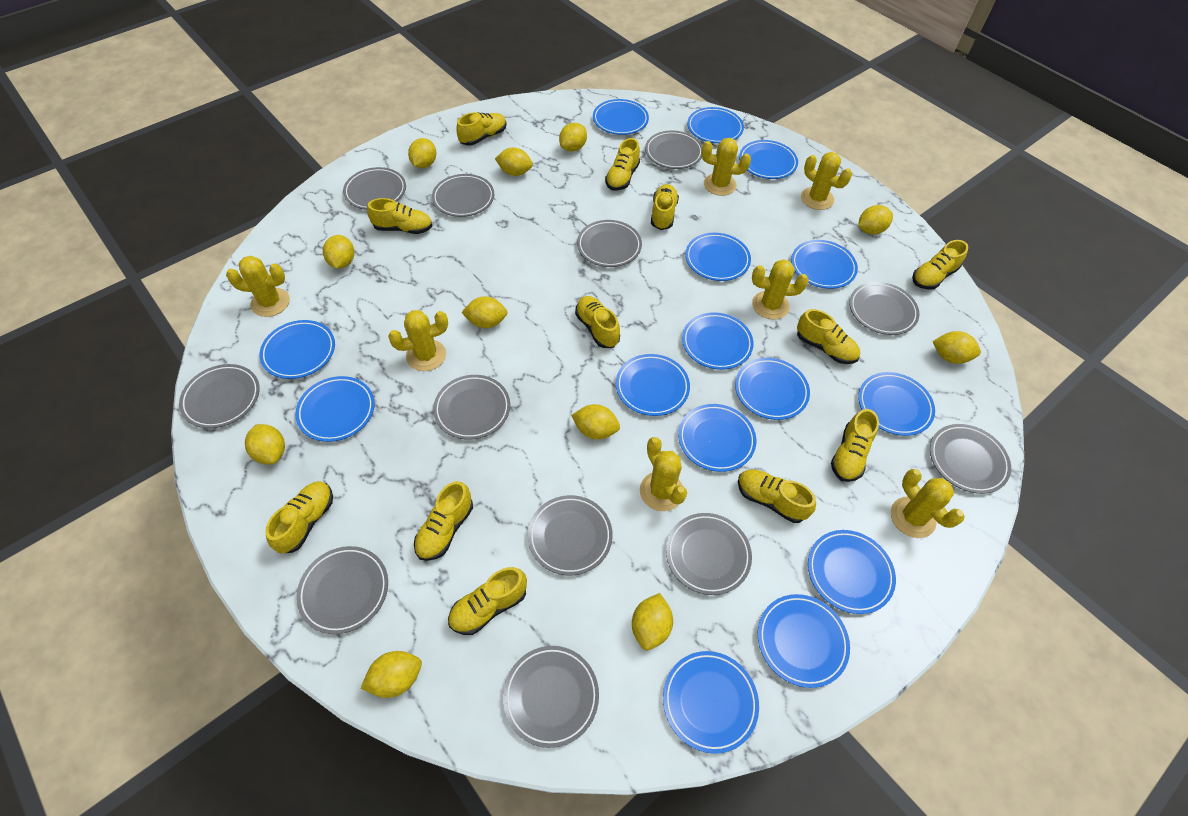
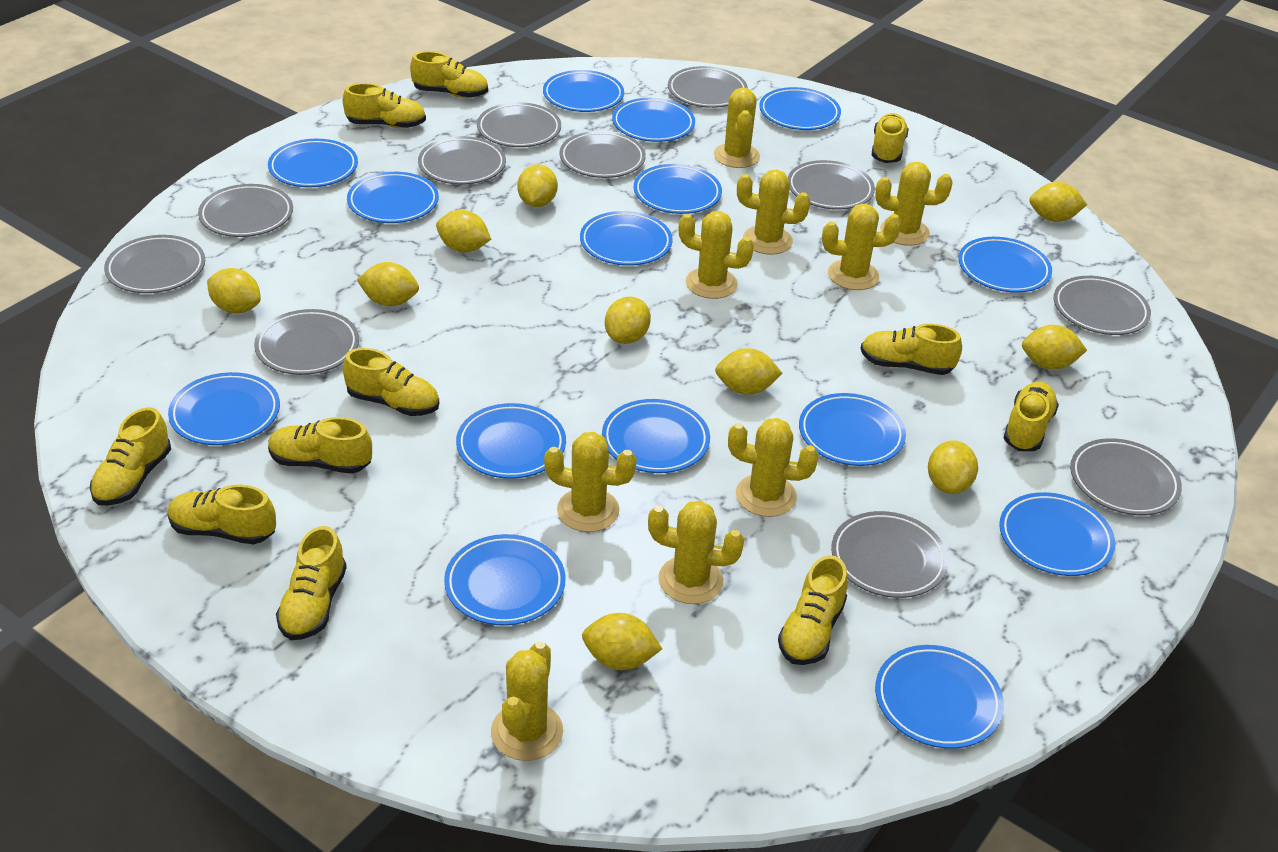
grey plate: 12 -> 11
yellow cactus: 7 -> 9
yellow lemon: 11 -> 10
yellow shoe: 12 -> 11

